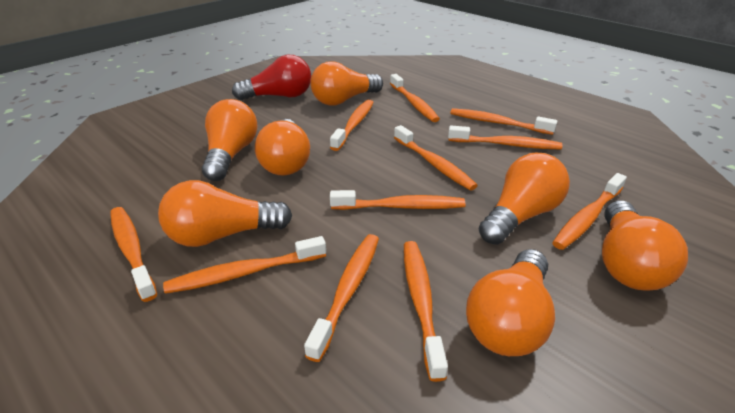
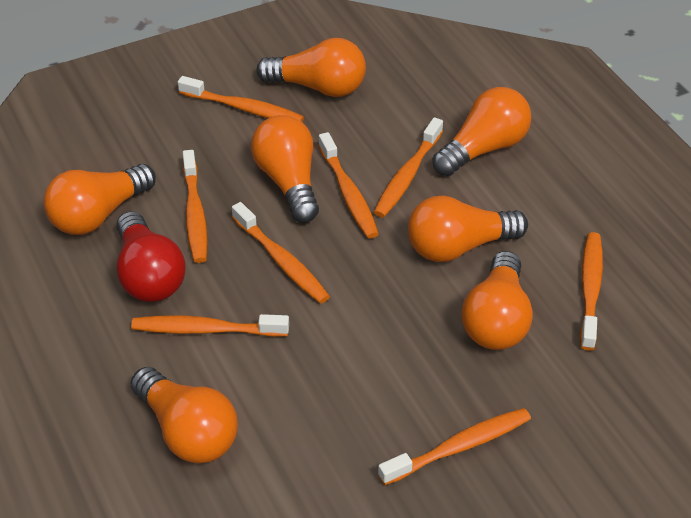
orange toothbrush: 11 -> 8

